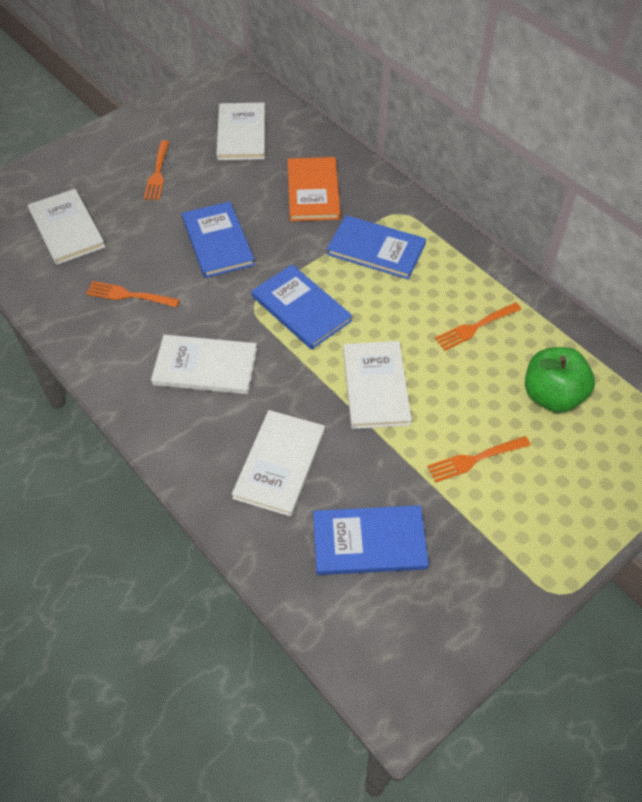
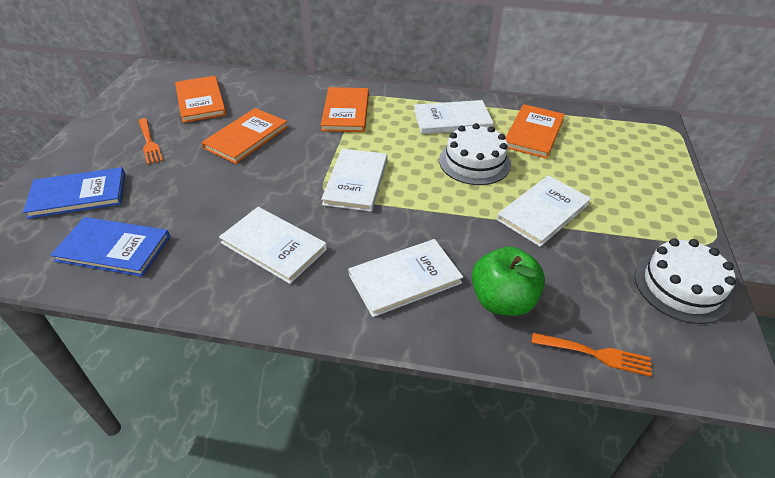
blue book: 4 -> 2
orange book: 1 -> 4
orange fork: 4 -> 2
white cake: 0 -> 2

